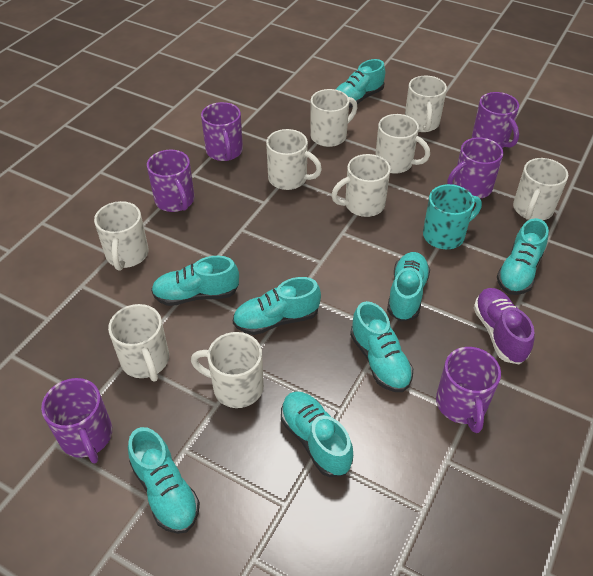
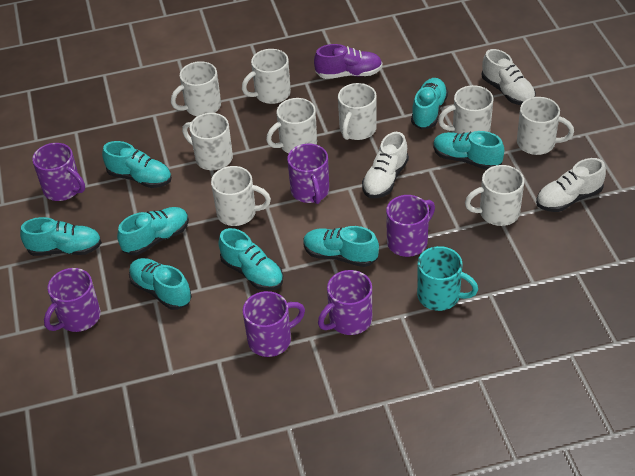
white shoe: 0 -> 3

